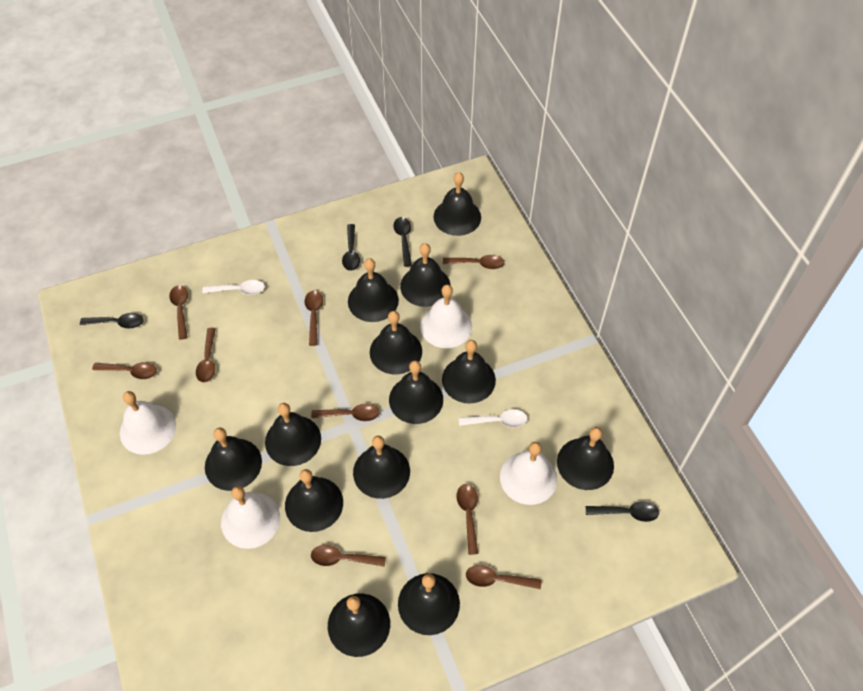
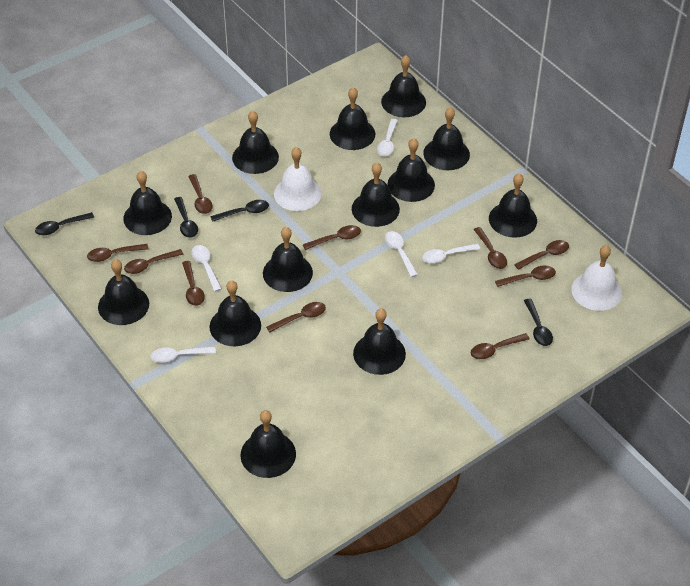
brown spoon: 9 -> 10
white bell: 4 -> 2
white spoon: 2 -> 5

